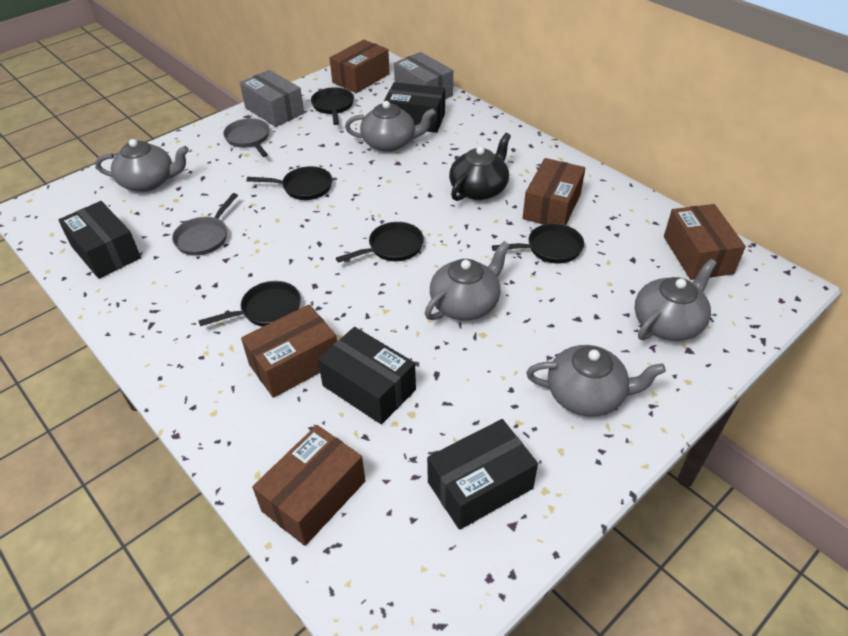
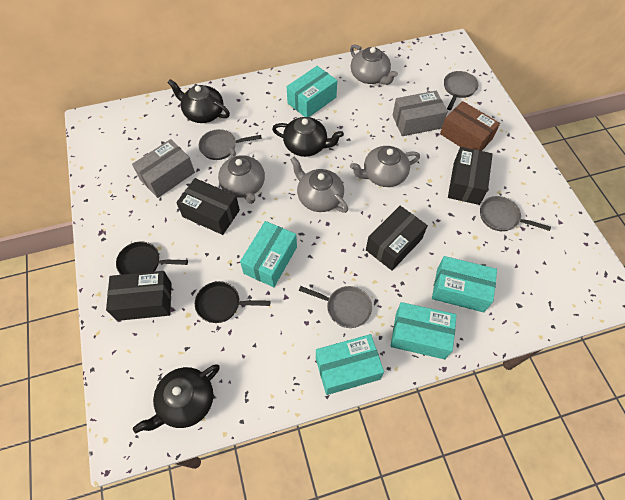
black pan: 5 -> 2
black teapot: 1 -> 3
brown box: 5 -> 1
grey pan: 2 -> 4
grey teapot: 5 -> 4
turquoise box: 0 -> 5

